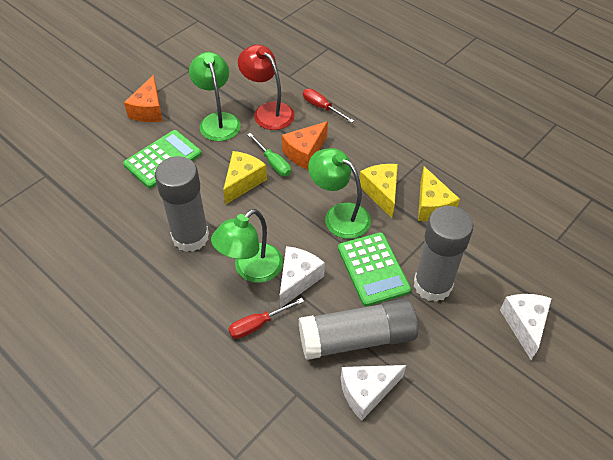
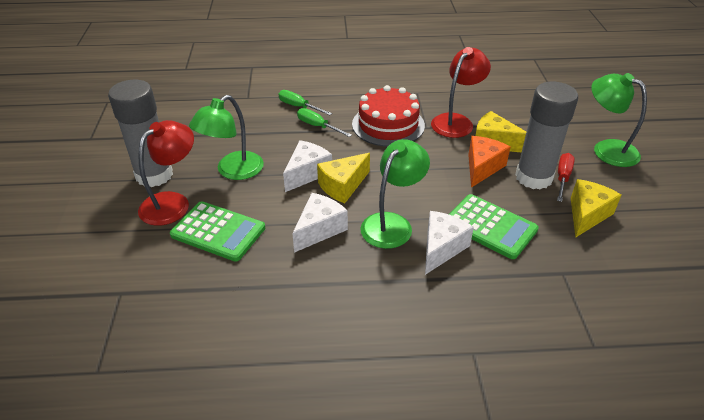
green screwdriver: 1 -> 2
grey glue stick: 3 -> 2
orange cheese: 2 -> 1
red cake: 0 -> 1
red lamp: 1 -> 2
red screwdriver: 2 -> 1

